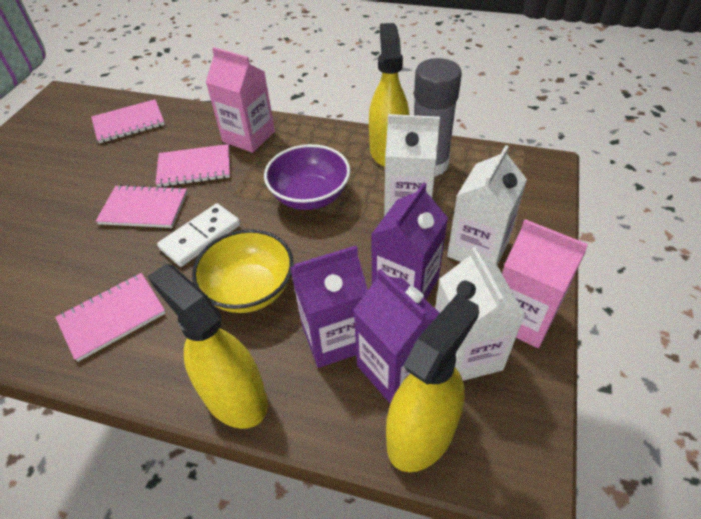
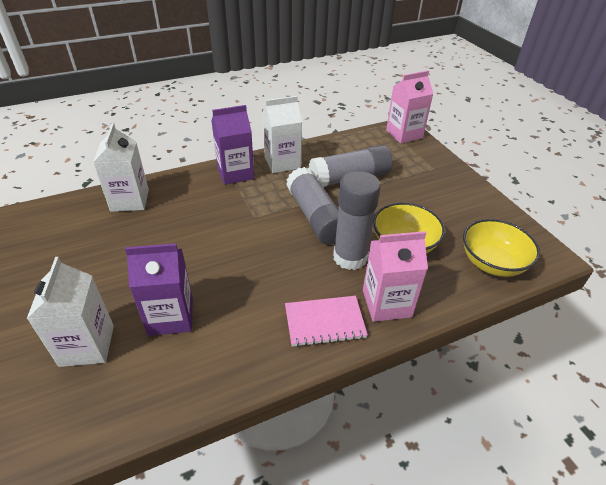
grey glue stick: 1 -> 3
pink notebook: 4 -> 1
purple bowl: 1 -> 0
purple carton: 3 -> 2
white domino: 1 -> 0
yellow bowl: 1 -> 2
yellow spray bottle: 3 -> 0

